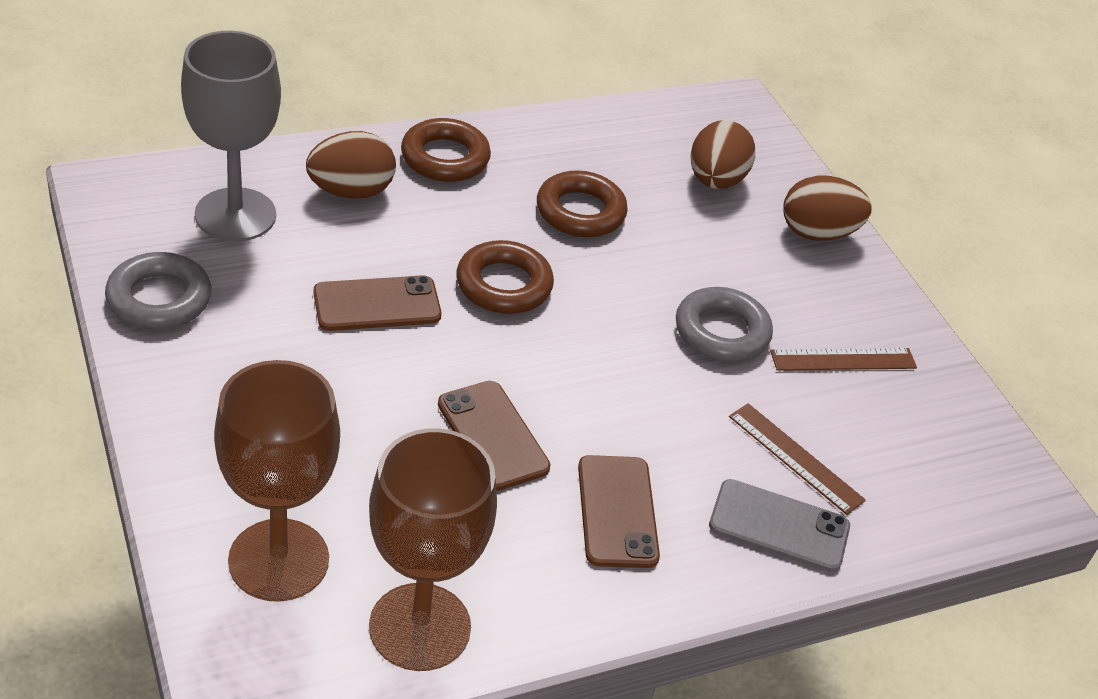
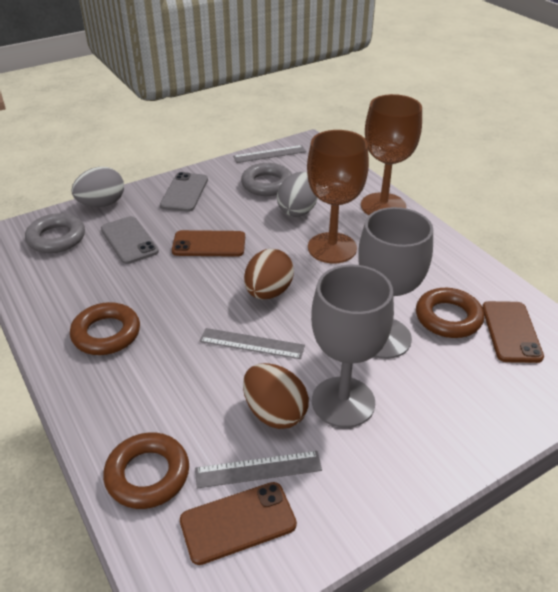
brown egg: 3 -> 2
brown ruler: 2 -> 0
grey egg: 0 -> 2
grey goblet: 1 -> 2
grey phone: 1 -> 2
grey ruler: 0 -> 3

